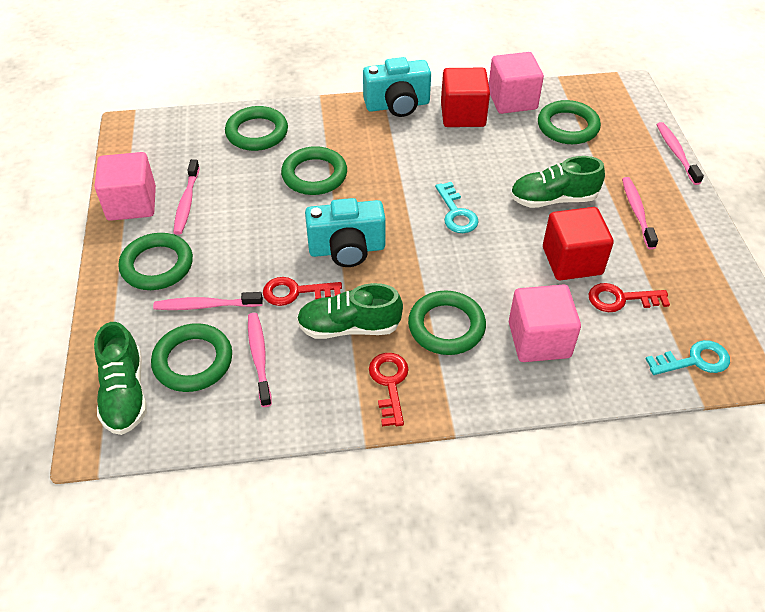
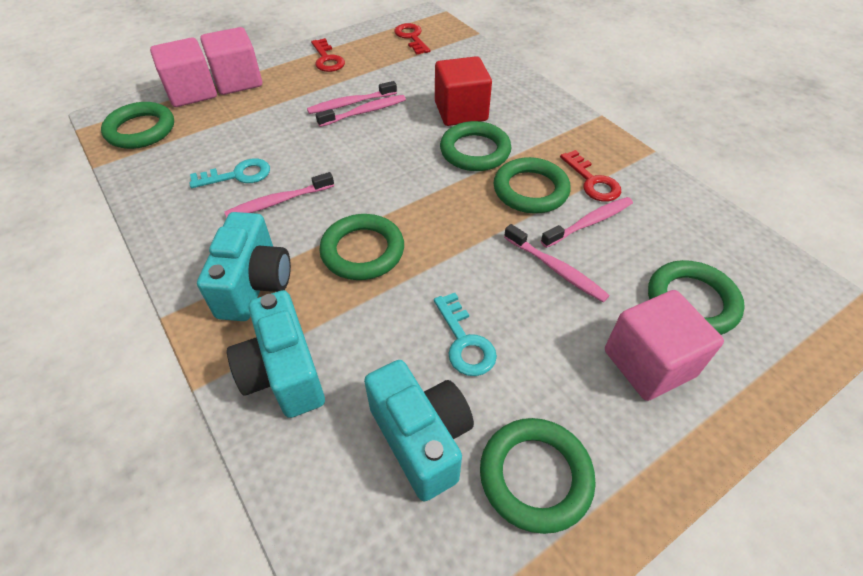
green shoe: 3 -> 0
red cube: 2 -> 1
turquoise camera: 2 -> 3

